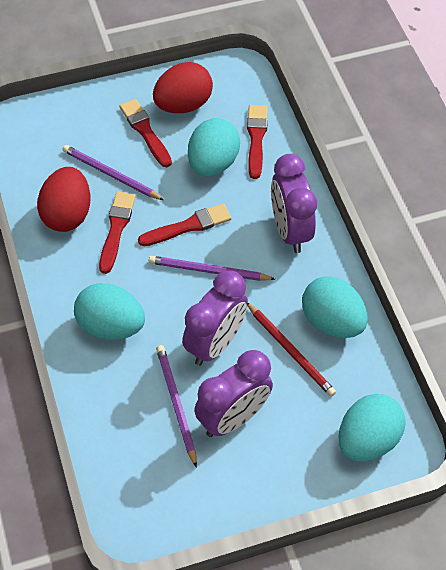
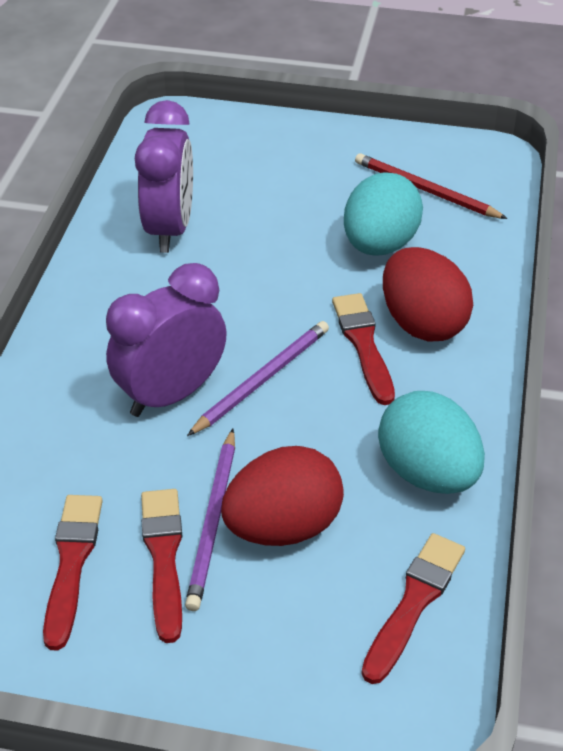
purple clock: 3 -> 2
purple pencil: 3 -> 2
turquoise egg: 4 -> 2

